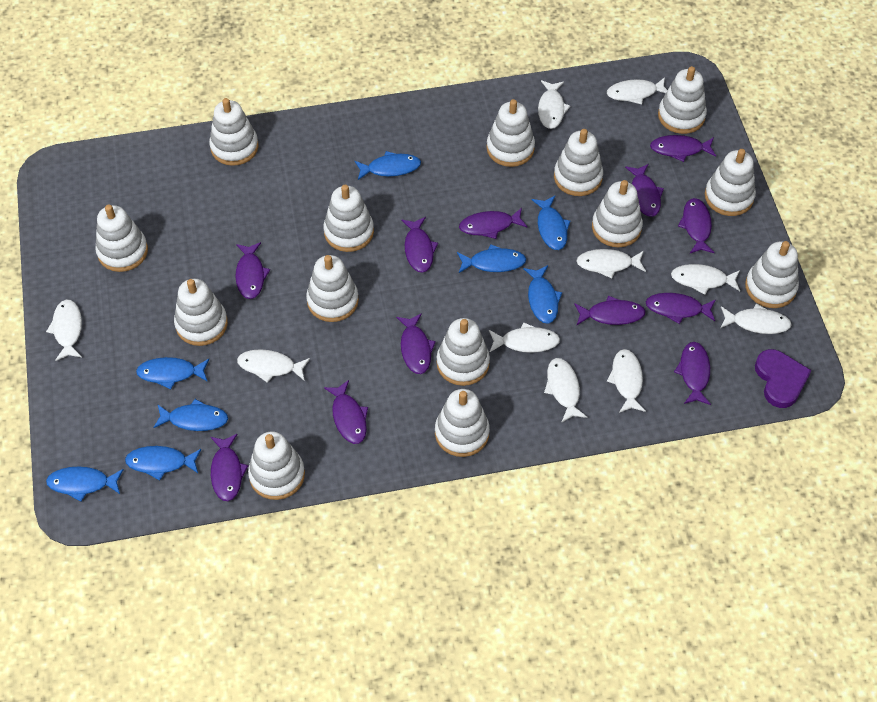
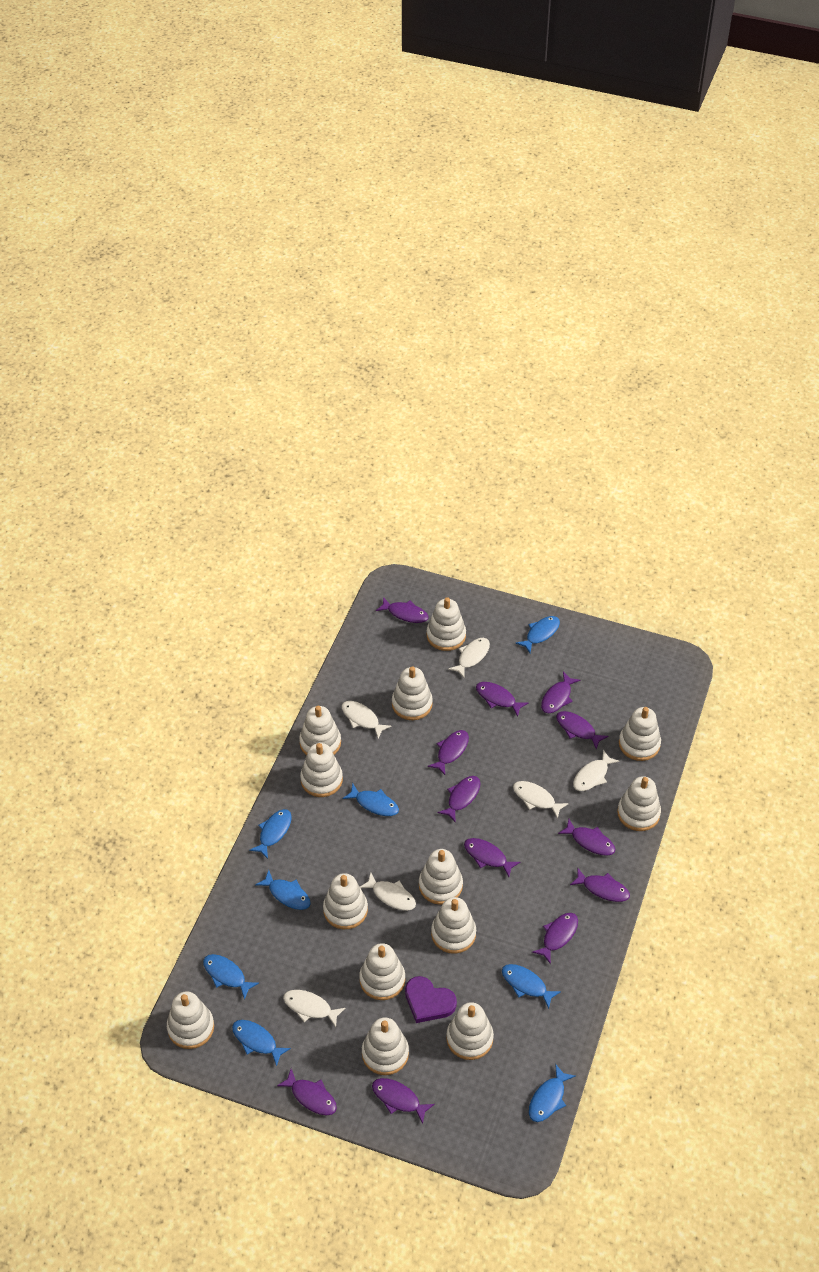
white fish: 10 -> 6
white stacking toy: 14 -> 13

